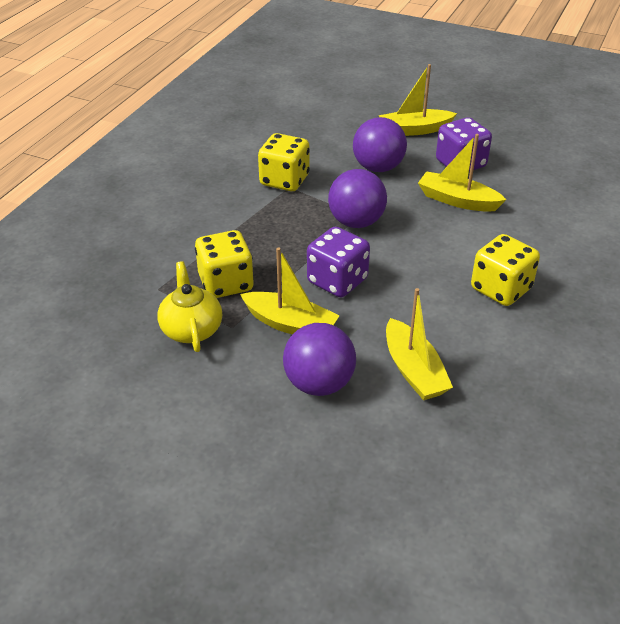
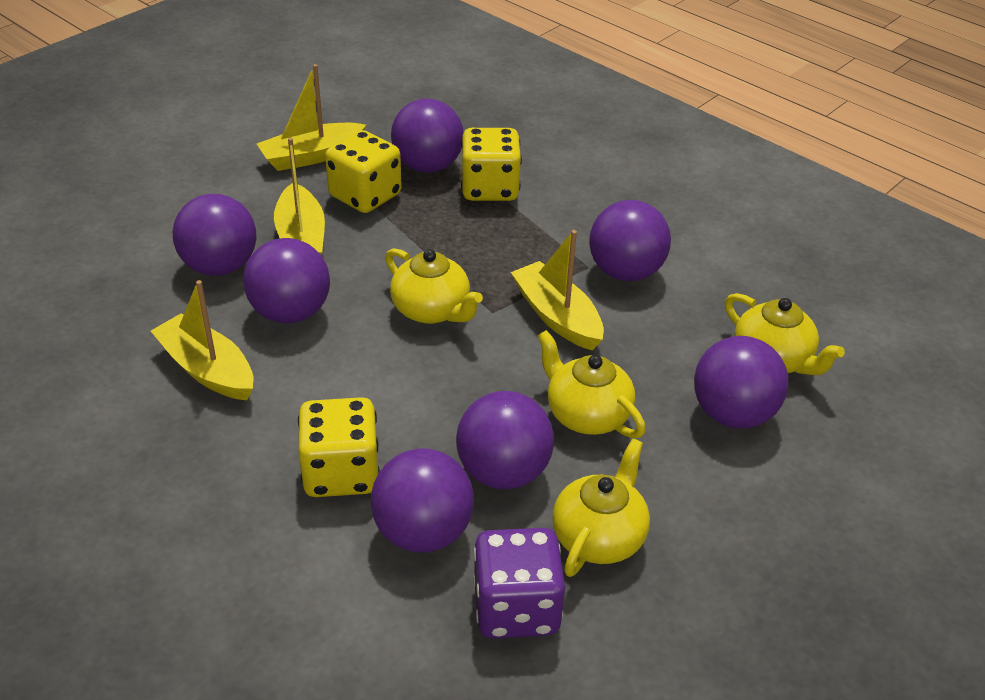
purple ball: 3 -> 7
purple dice: 2 -> 1
yellow teapot: 1 -> 4

